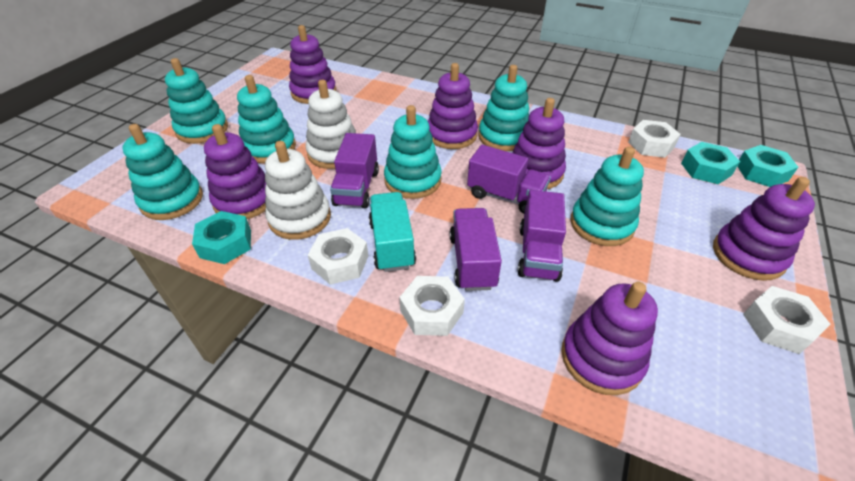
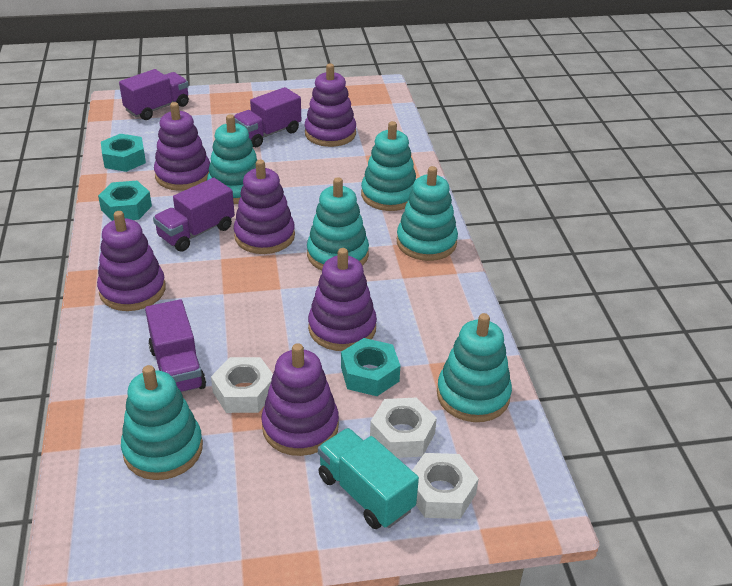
white nut: 4 -> 3
white stacking toy: 2 -> 0

